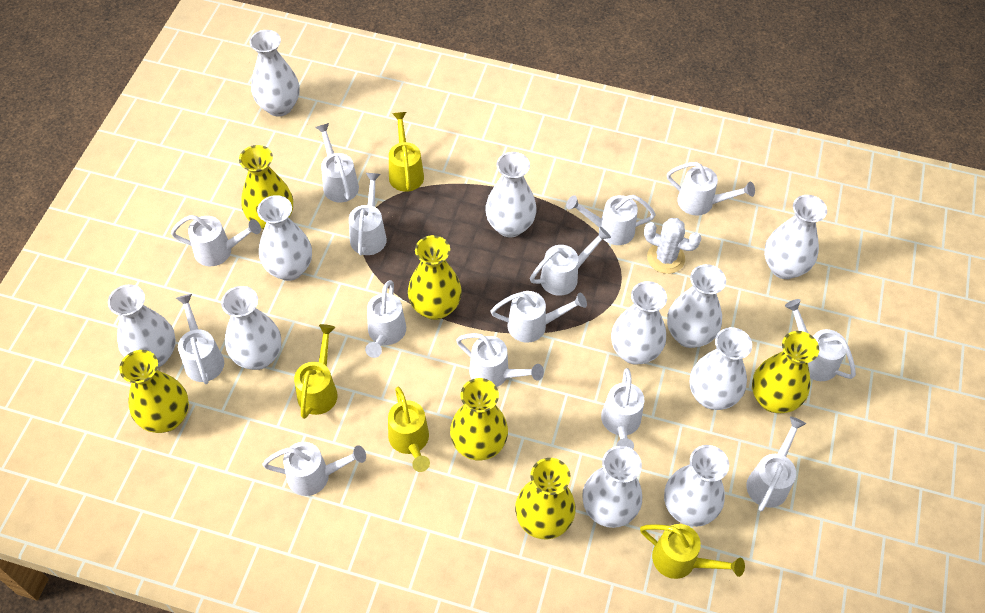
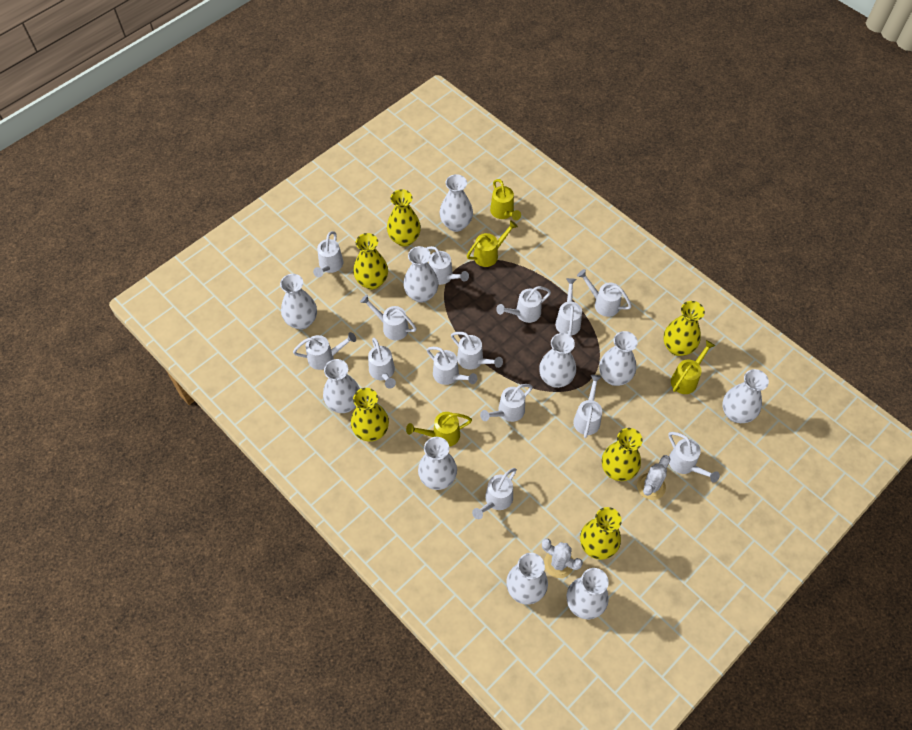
white cactus: 1 -> 2
white vase: 11 -> 10

